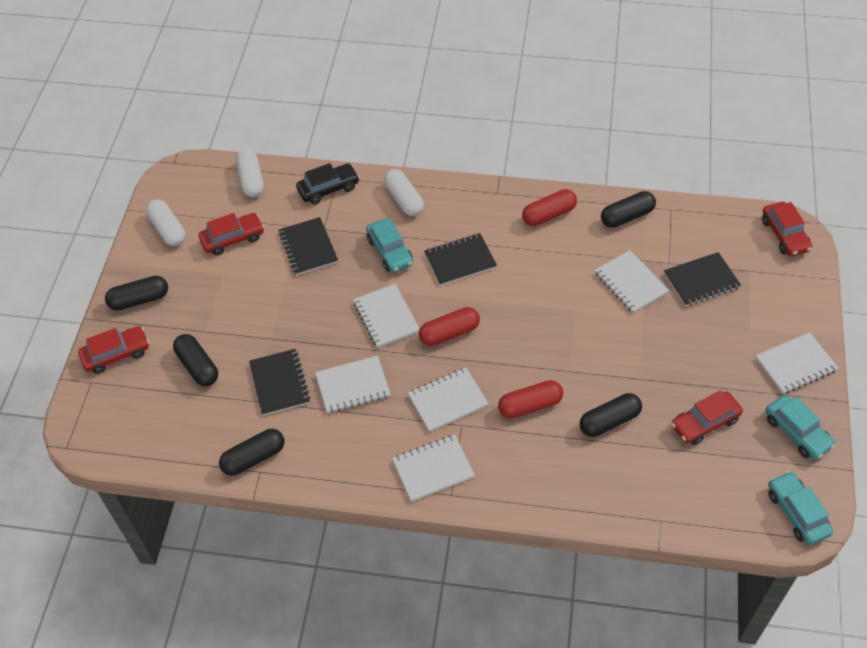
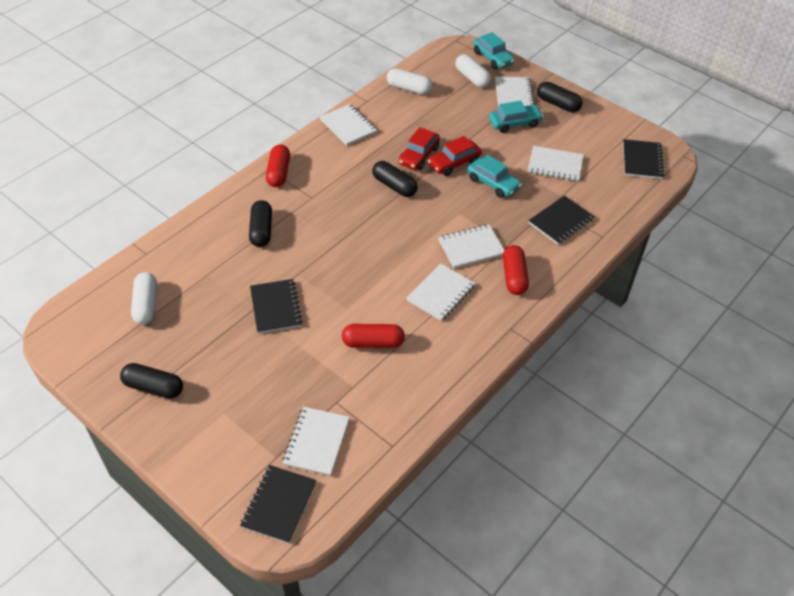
black capsule: 5 -> 4
black car: 1 -> 0
red car: 4 -> 2

